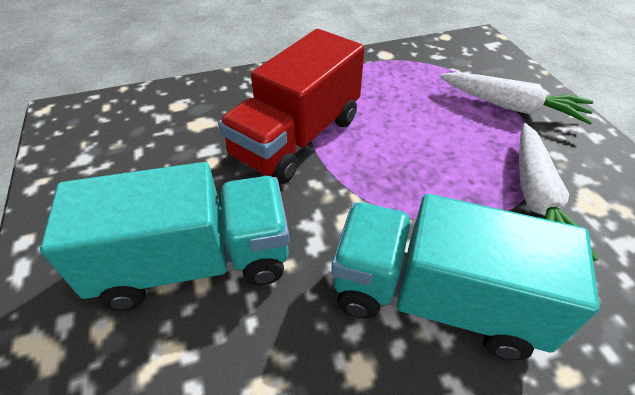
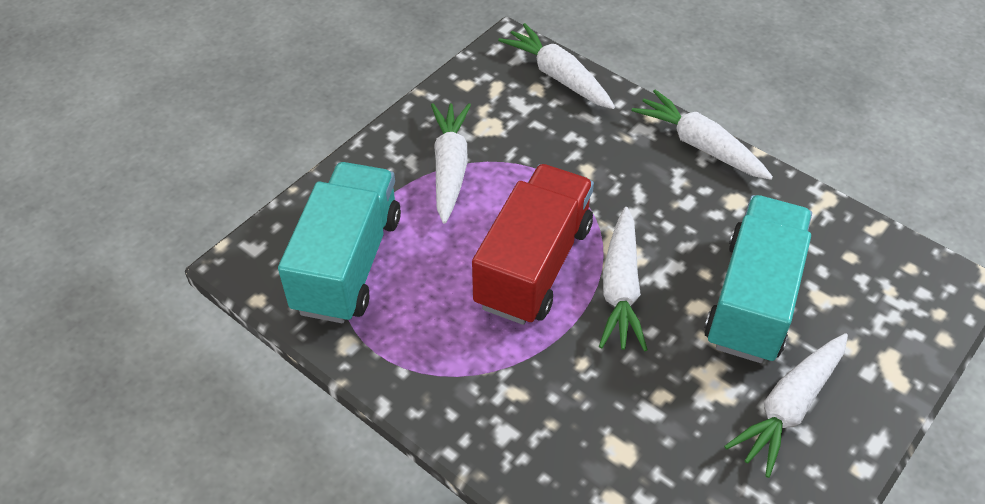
white carrot: 2 -> 5

